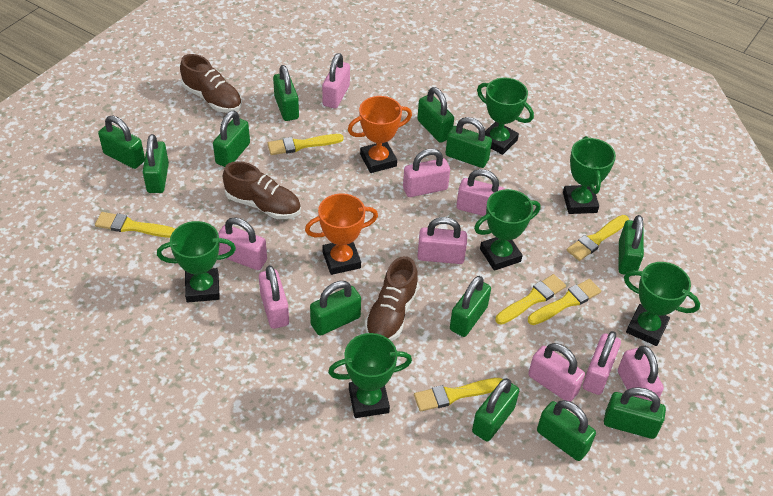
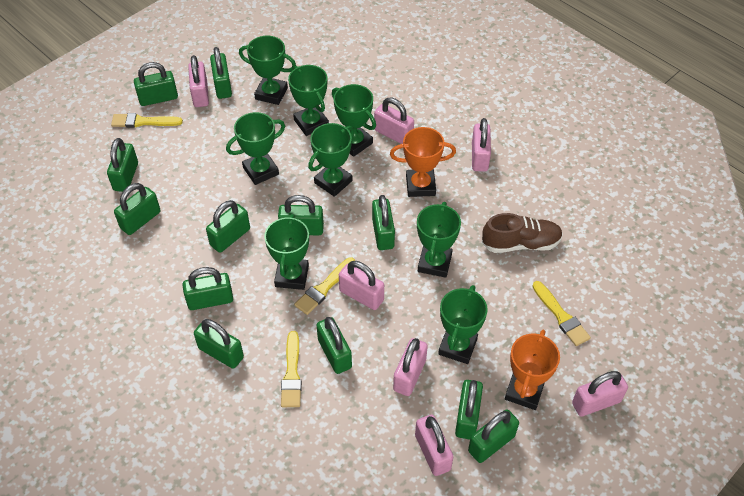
brown shoe: 3 -> 1
green trophy: 6 -> 8
pink padlock: 9 -> 7
yellow brush: 6 -> 4

